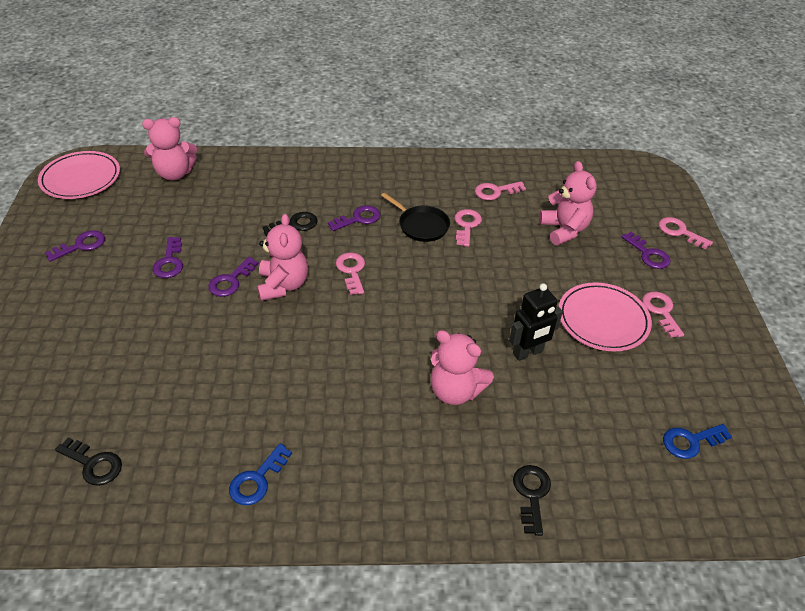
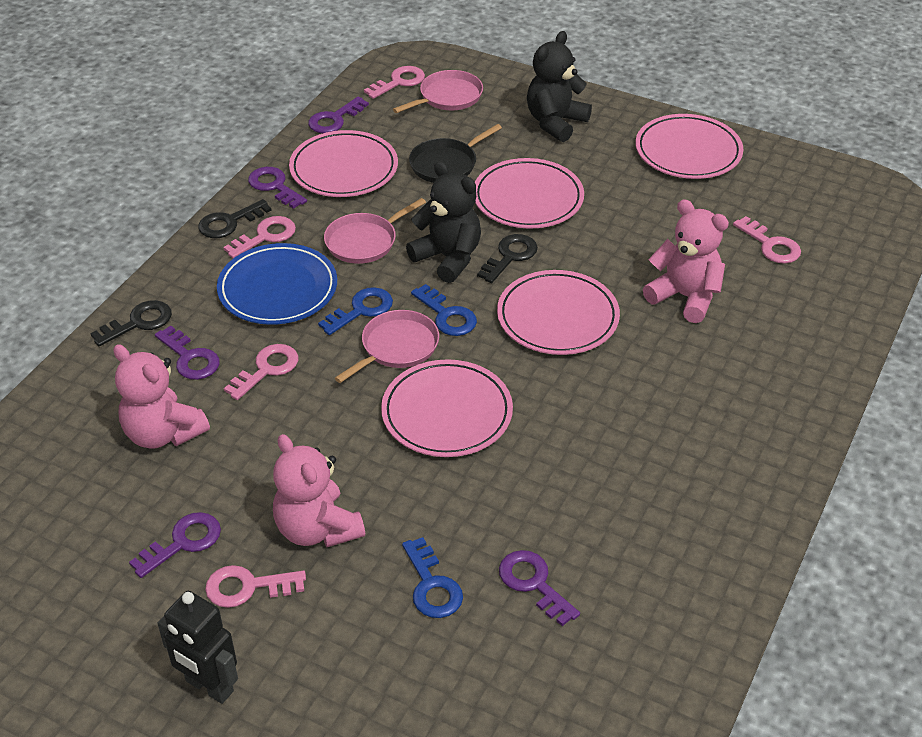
black teddy bear: 0 -> 2
blue key: 2 -> 3
blue plate: 0 -> 1
pink pan: 0 -> 3
pink plate: 2 -> 5
pink teddy bear: 4 -> 3

